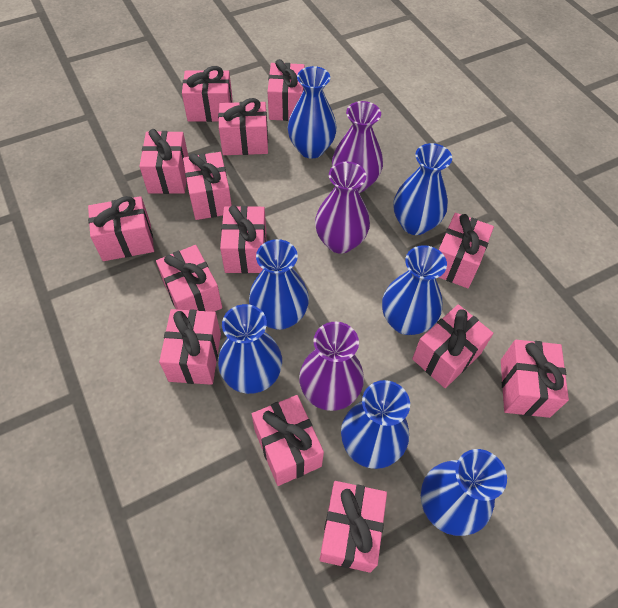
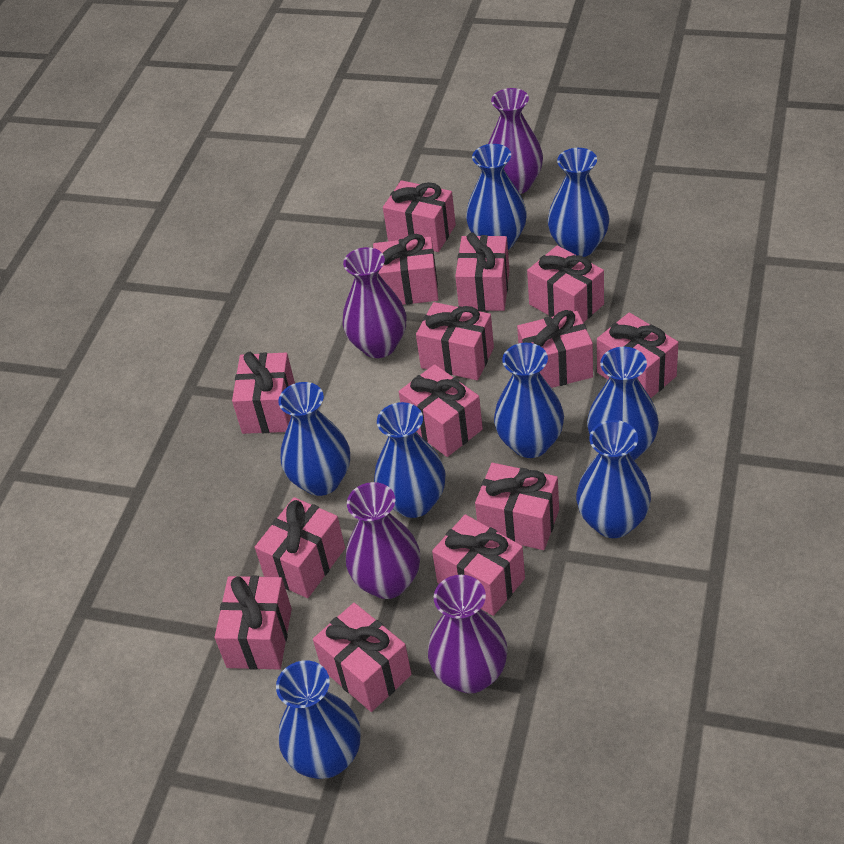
blue vase: 7 -> 8
purple vase: 3 -> 4

